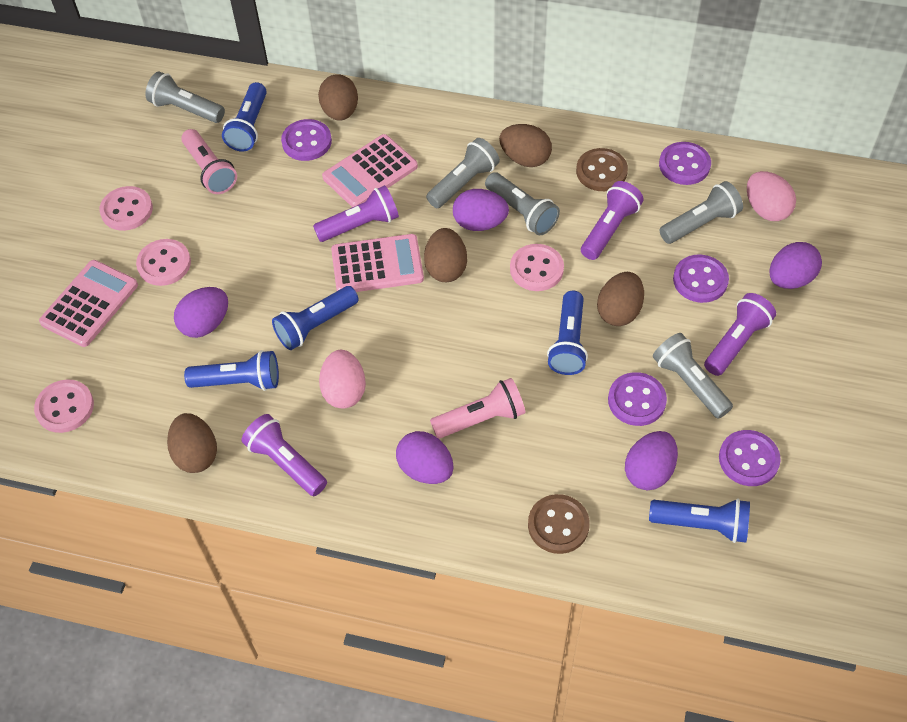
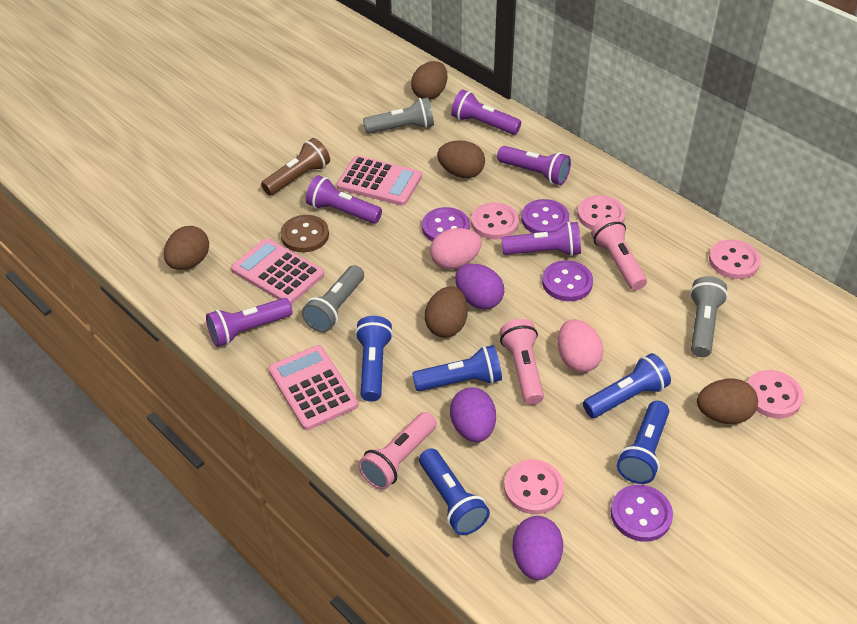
brown button: 2 -> 1
brown flashlight: 0 -> 1
grey flashlight: 5 -> 3
pink button: 4 -> 5
pink flashlight: 2 -> 3
purple button: 5 -> 4
purple egg: 5 -> 3
purple flashlight: 4 -> 5

